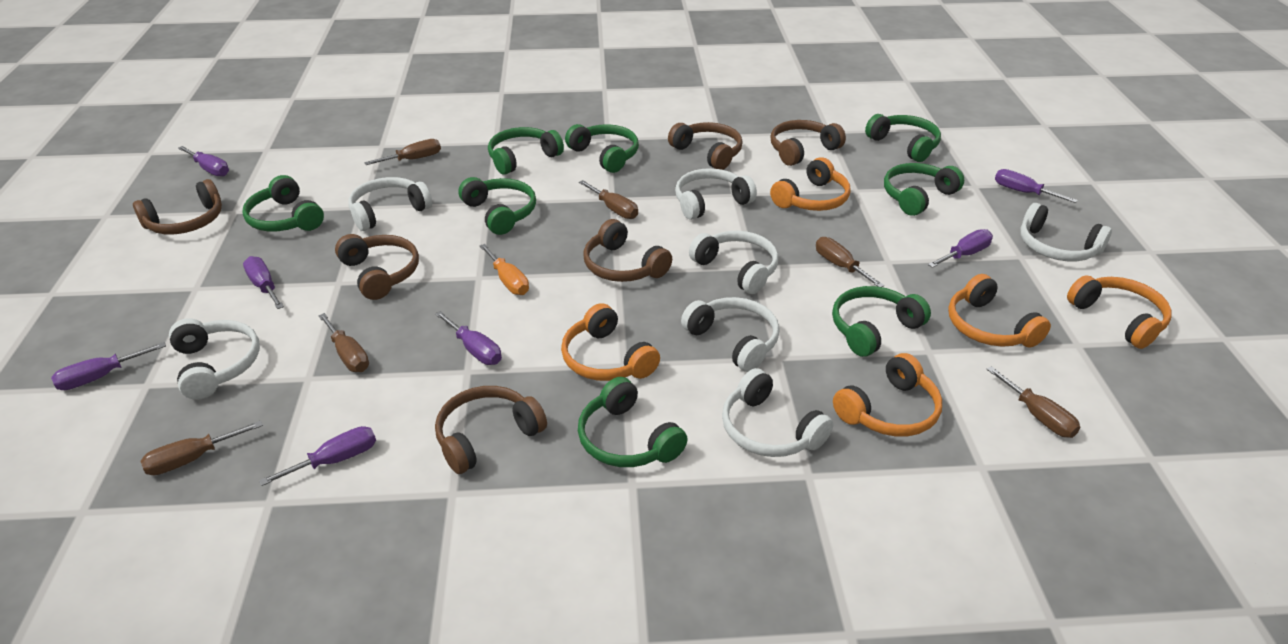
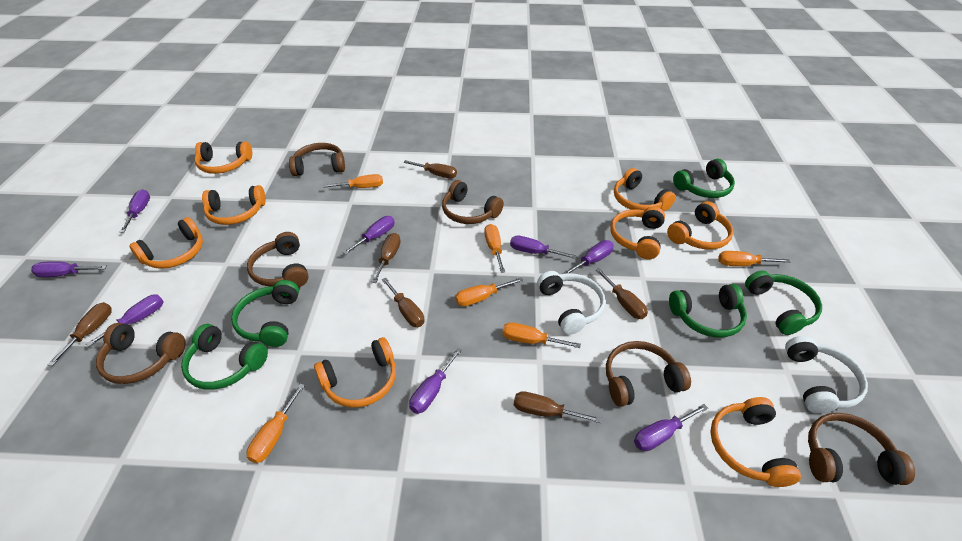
green headphones: 8 -> 5
orange headphones: 5 -> 8
orange screwdriver: 1 -> 6
purple screwdriver: 7 -> 8
white headphones: 7 -> 2

